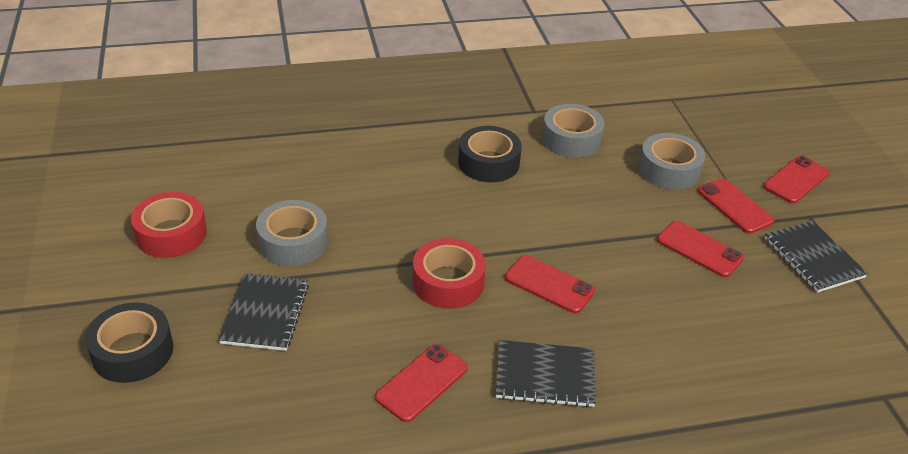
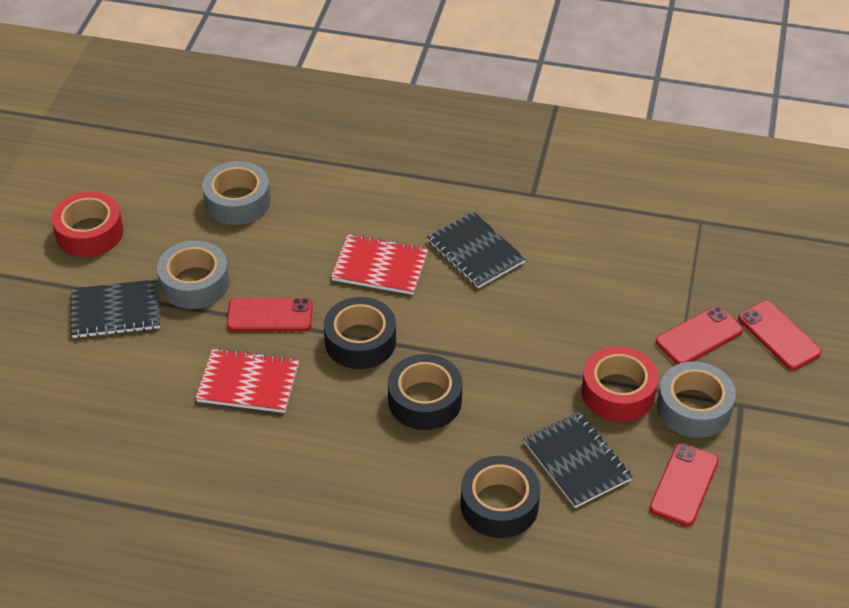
black tape: 2 -> 3
red notebook: 0 -> 2
red phone: 5 -> 4

